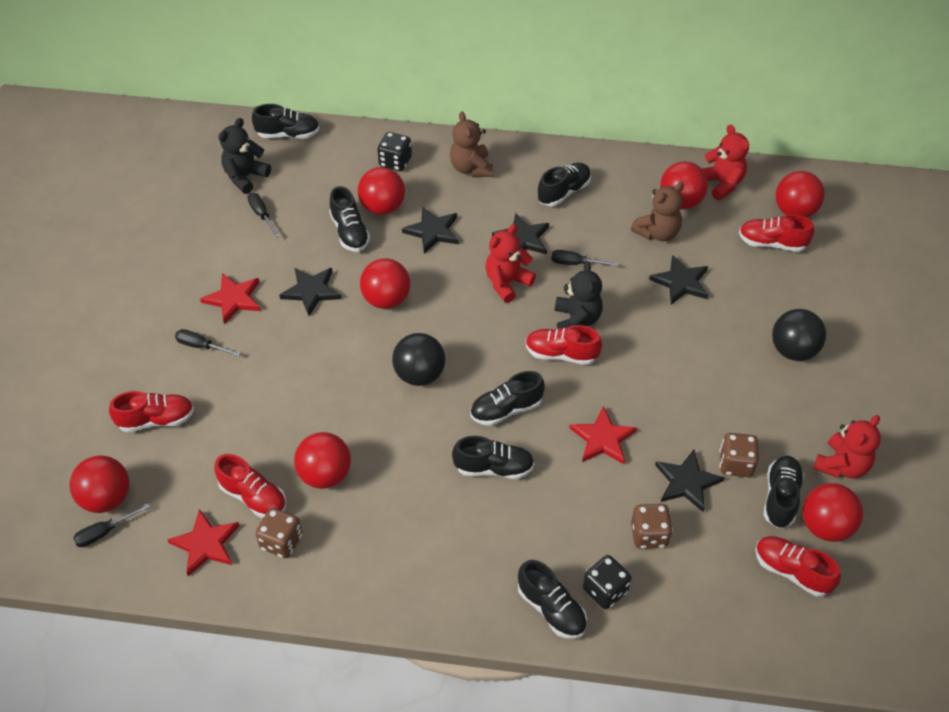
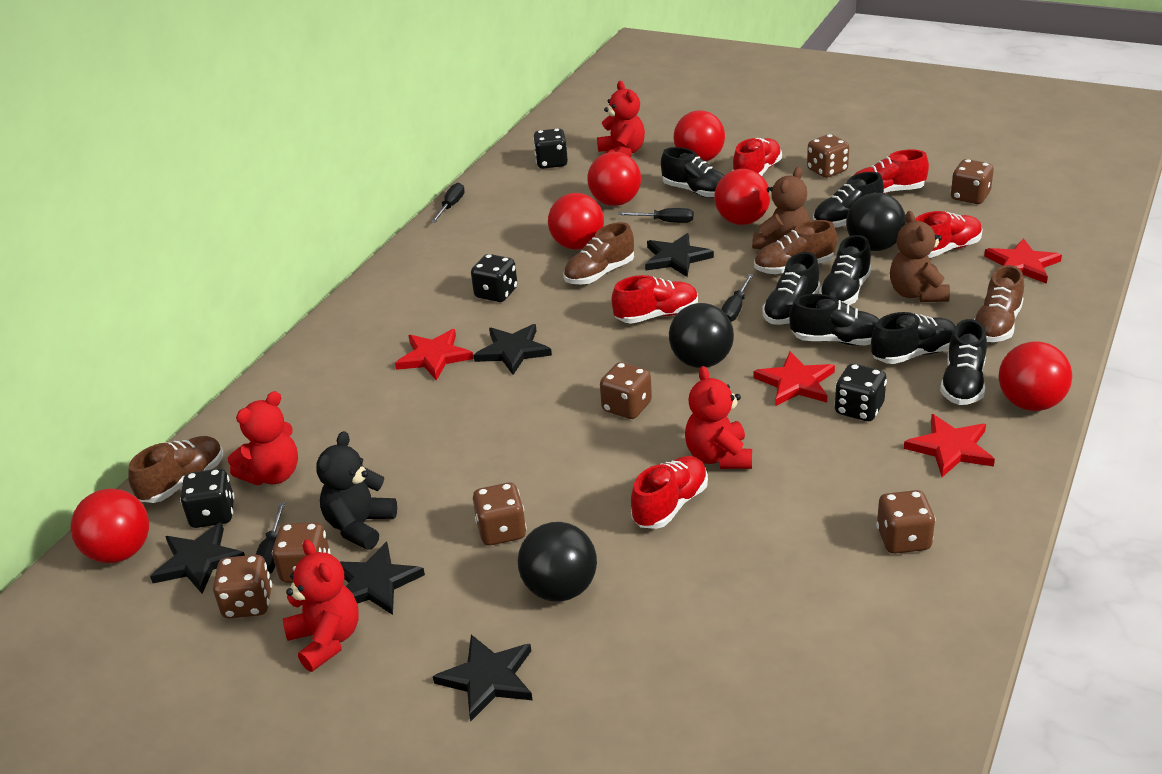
black ball: 2 -> 3
black dice: 2 -> 4
black teddy bear: 2 -> 1
brown dice: 3 -> 7
brown shoe: 0 -> 4
red ball: 7 -> 6
red star: 3 -> 4
red teddy bear: 3 -> 4

